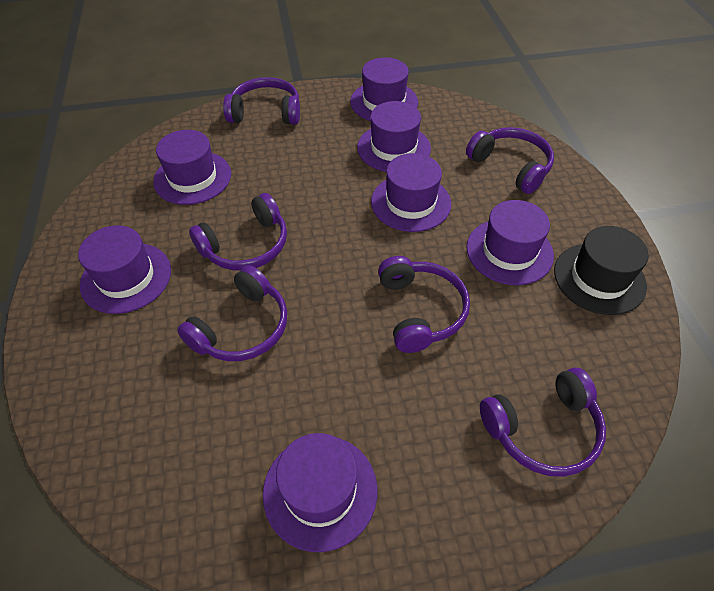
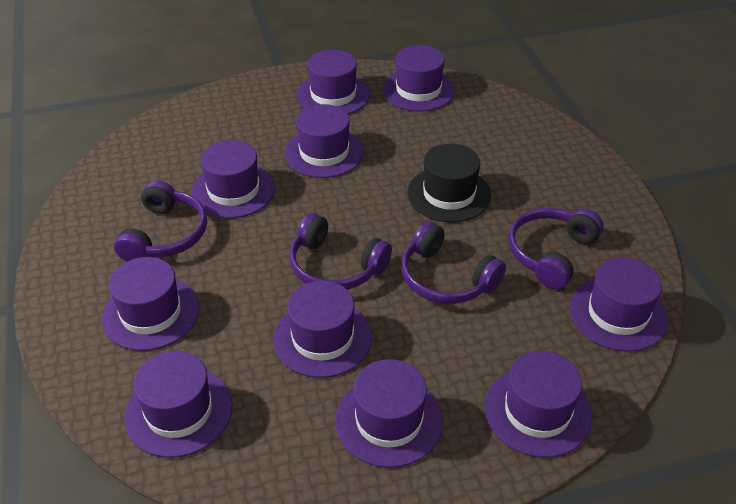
purple hat: 7 -> 10
purple headphones: 6 -> 4

